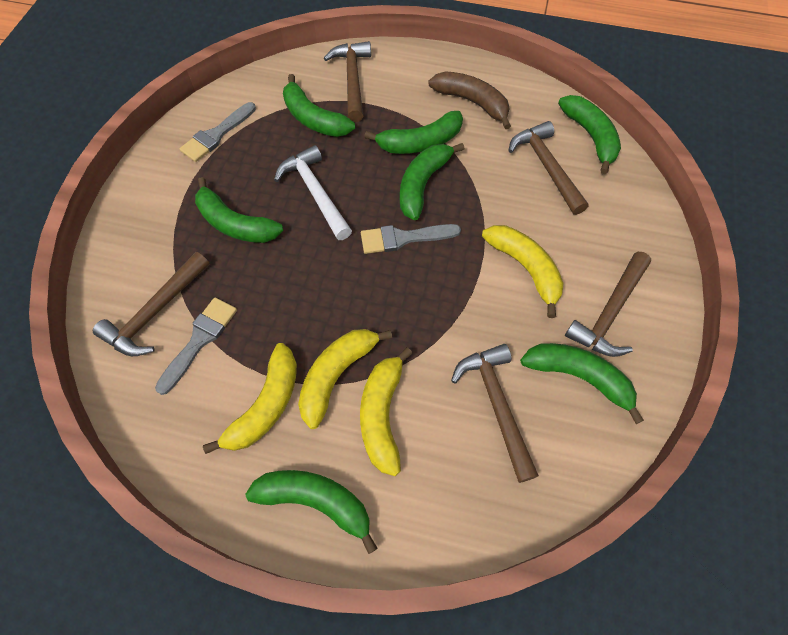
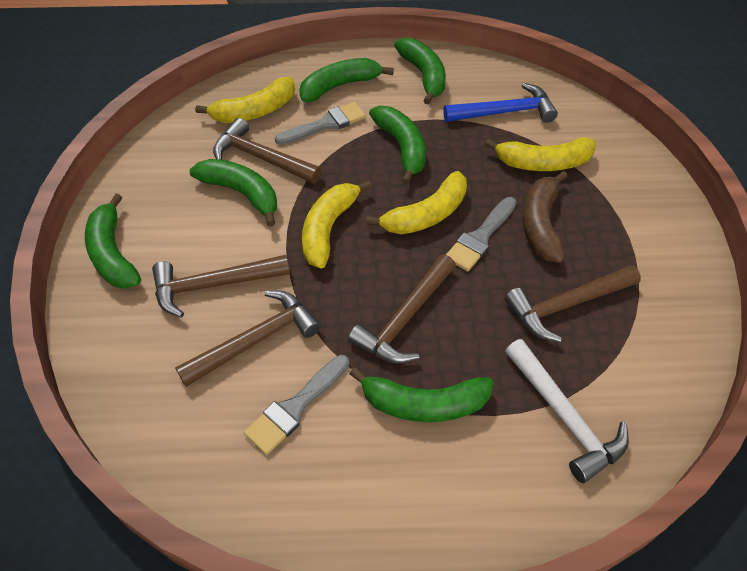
blue hammer: 0 -> 1
green banana: 7 -> 6

